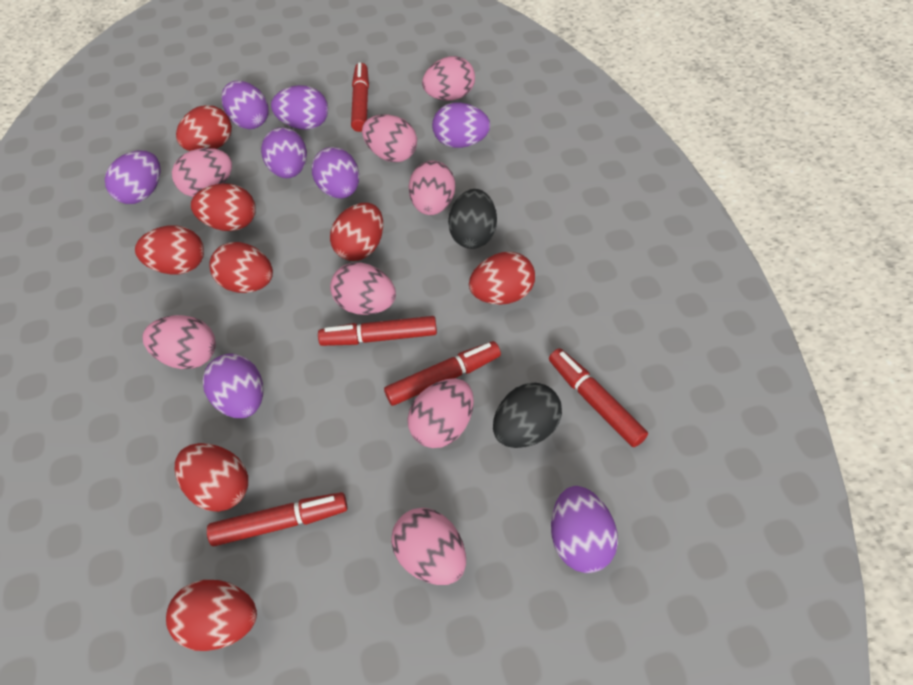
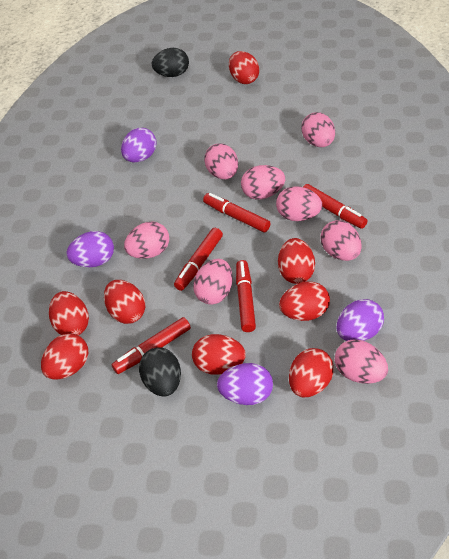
purple egg: 8 -> 4

